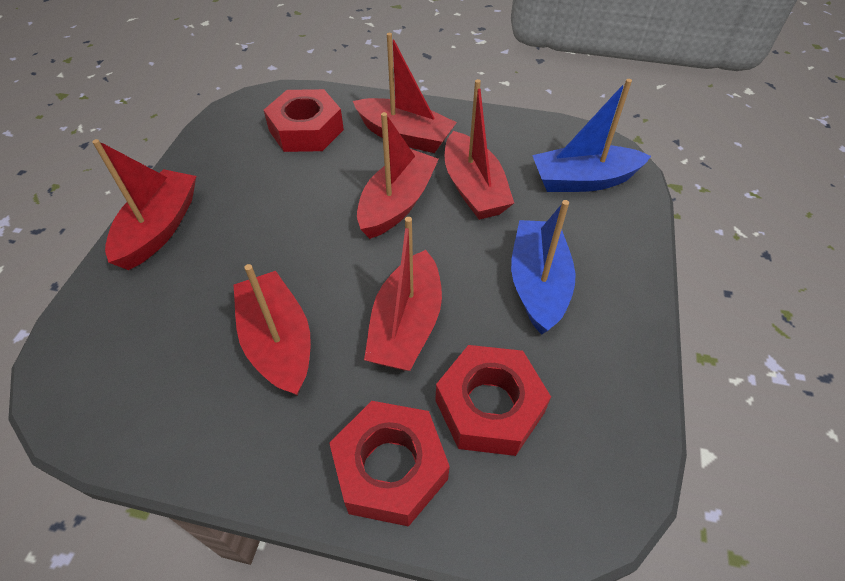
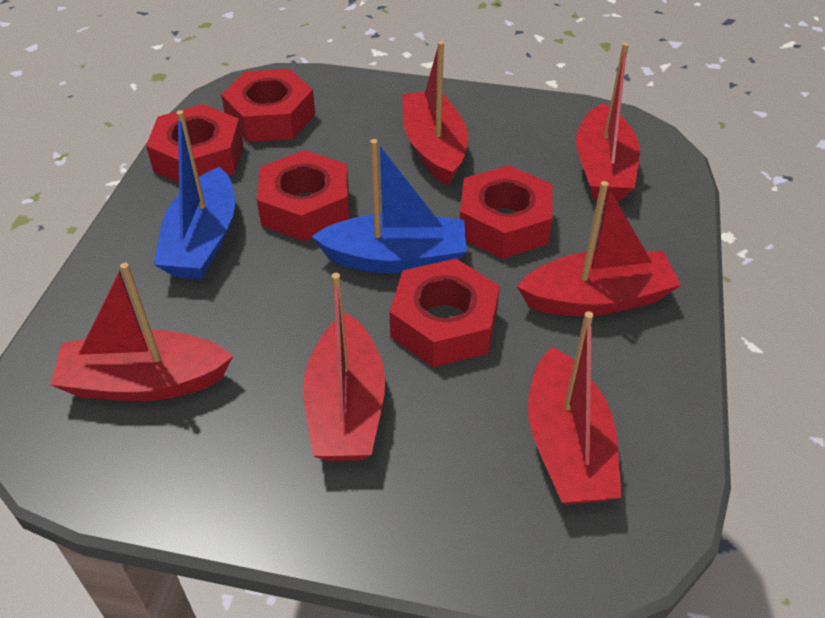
red nut: 3 -> 5

